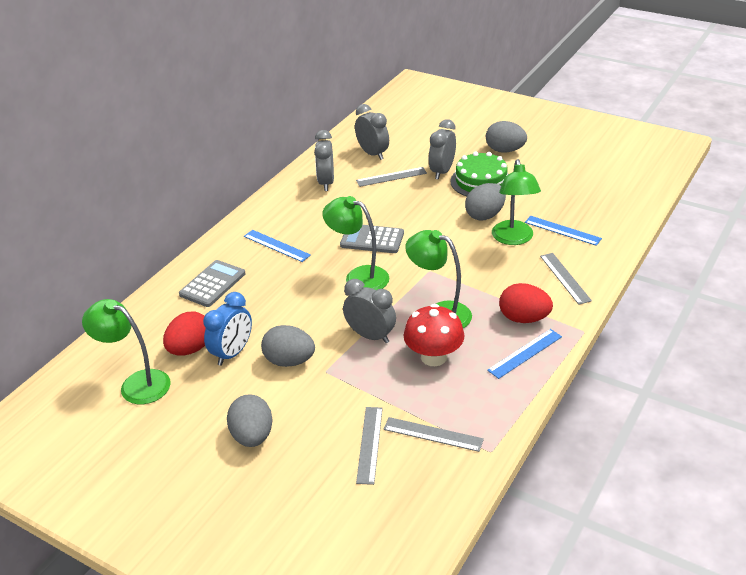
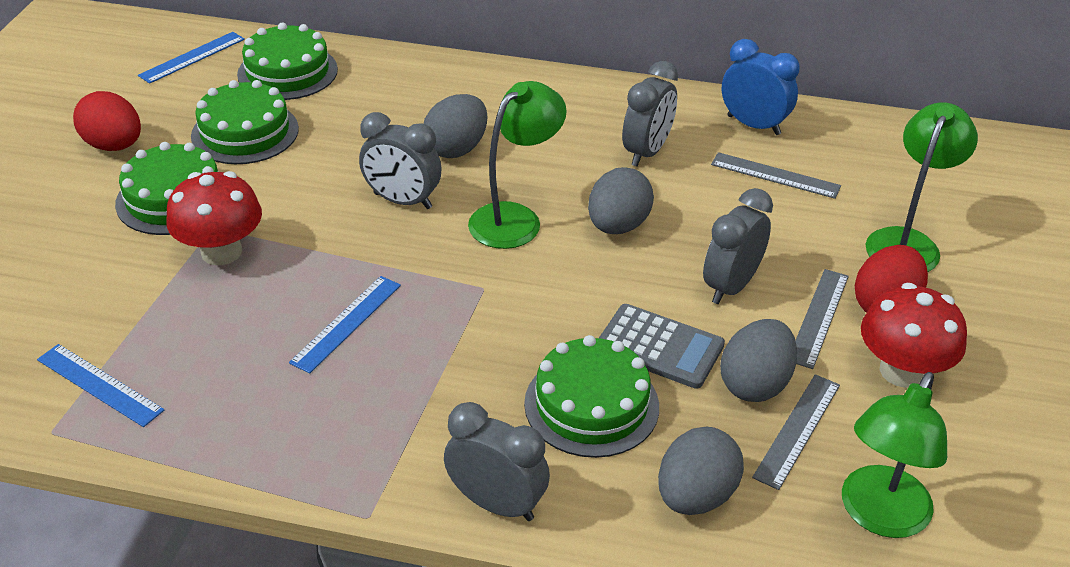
green cake: 1 -> 4
green lamp: 4 -> 3
grey calculator: 2 -> 1
grey ruler: 4 -> 3
red mushroom: 1 -> 2

